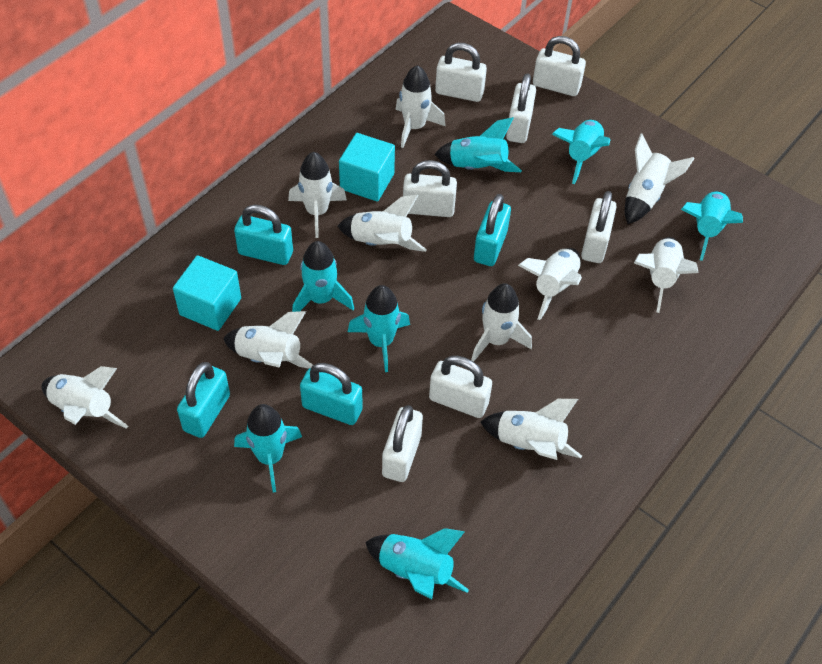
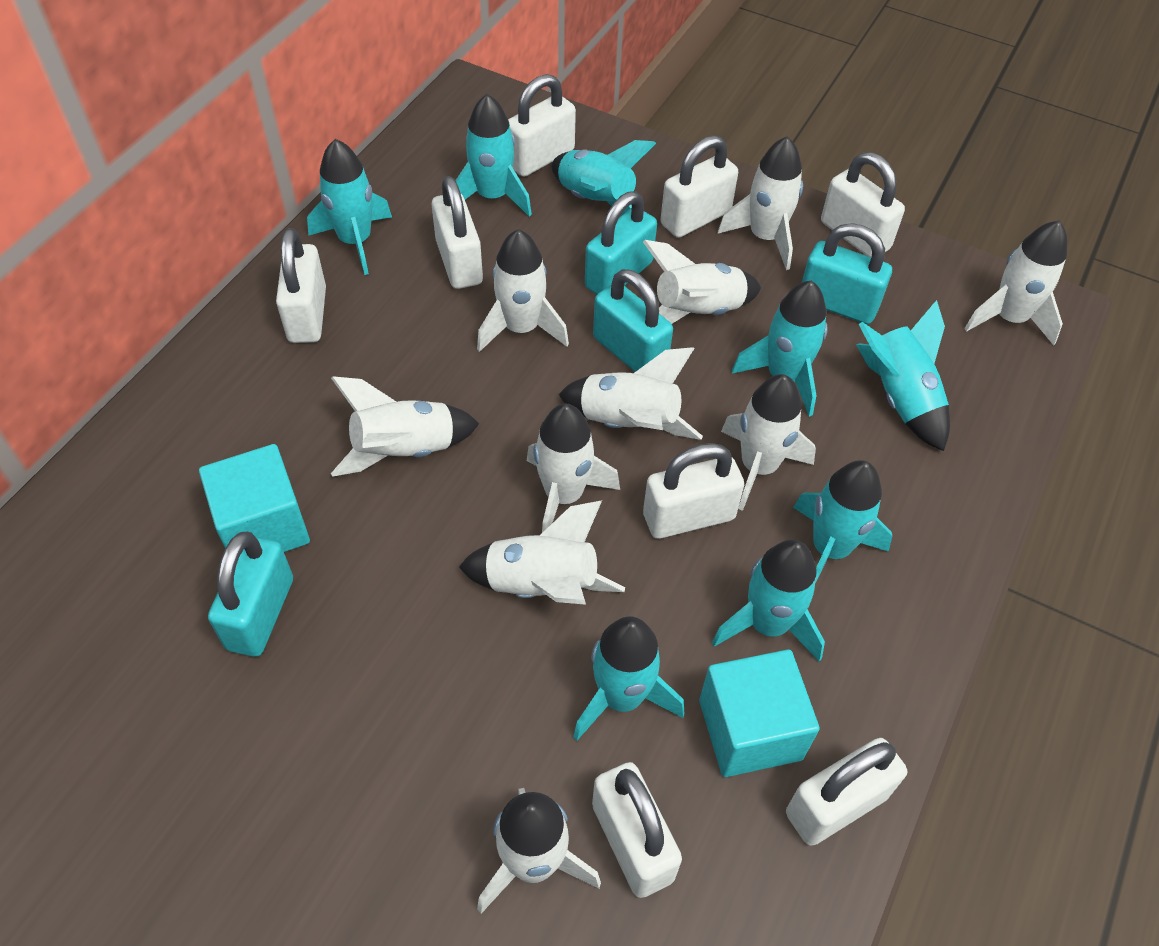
turquoise rocket: 7 -> 8
white padlock: 7 -> 8

